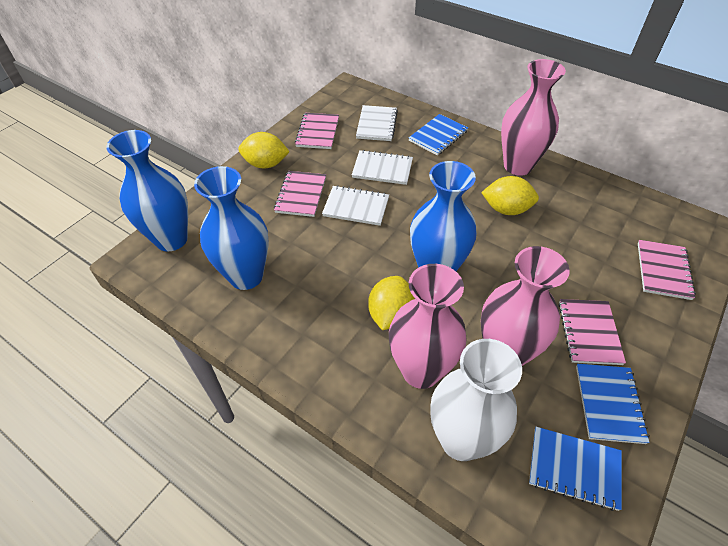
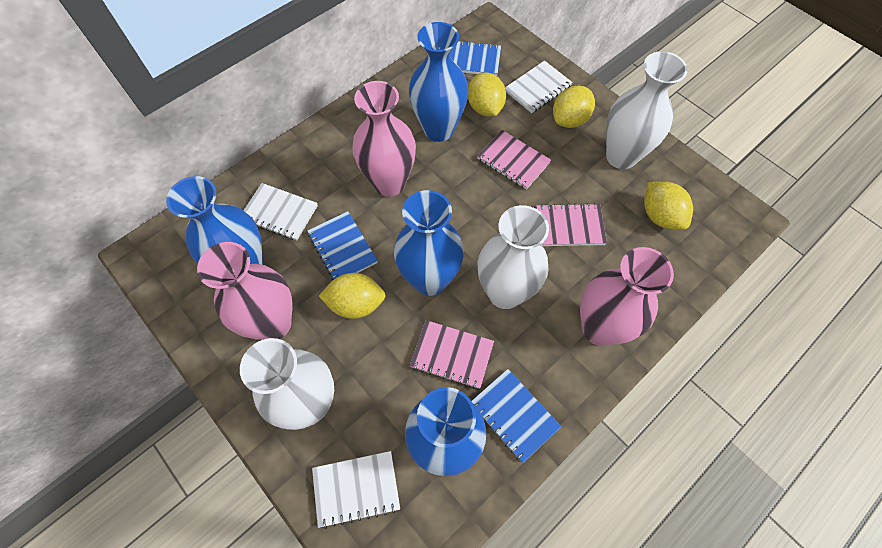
blue vase: 3 -> 4
pink notebook: 4 -> 3
white vase: 1 -> 3
yellow lemon: 3 -> 4

